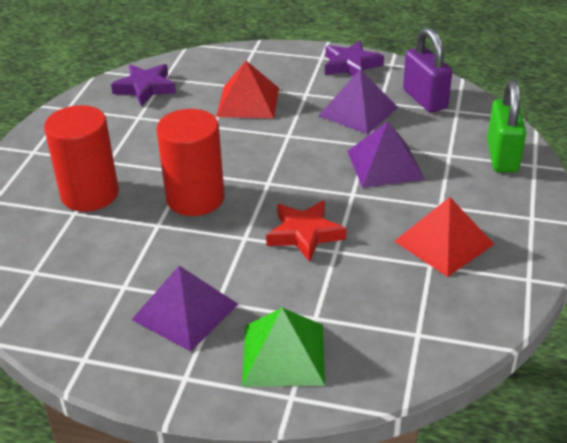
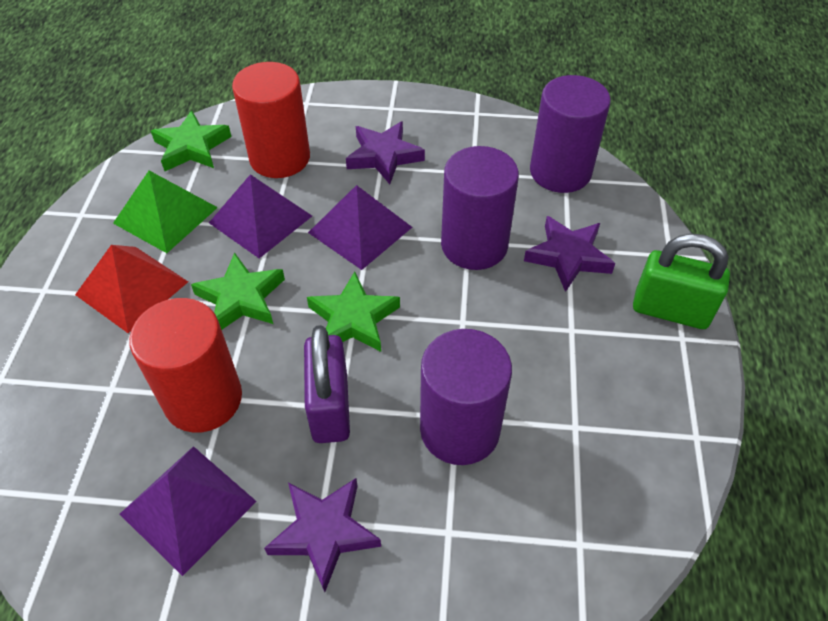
green star: 0 -> 3
purple cylinder: 0 -> 3
purple star: 2 -> 3
red pyramid: 2 -> 1
red star: 1 -> 0

